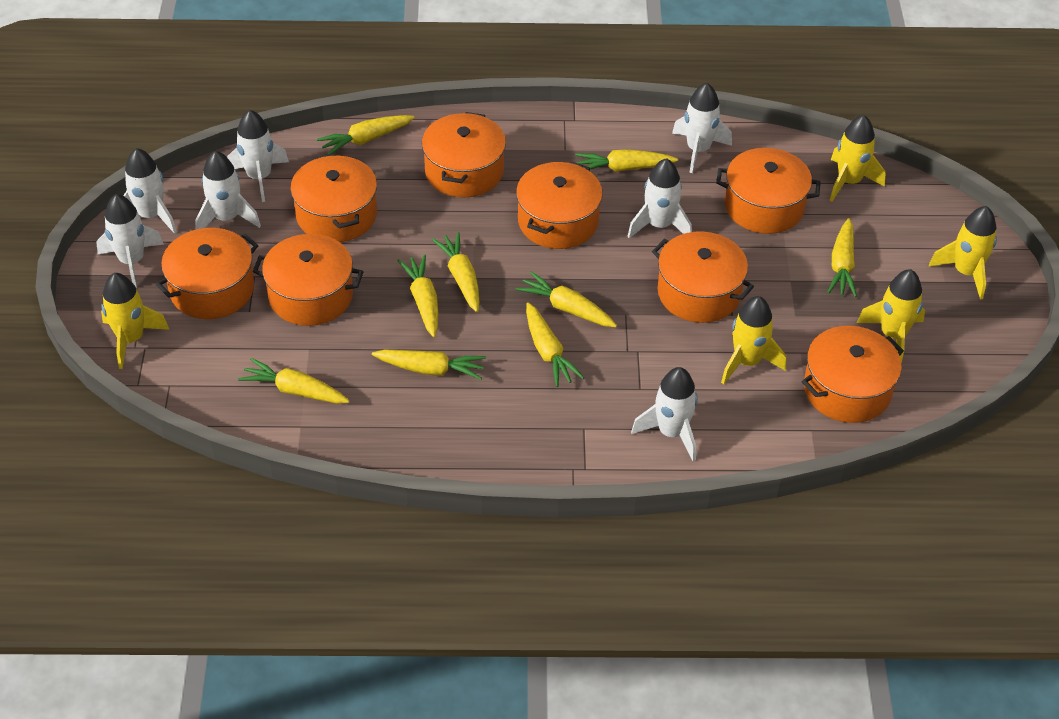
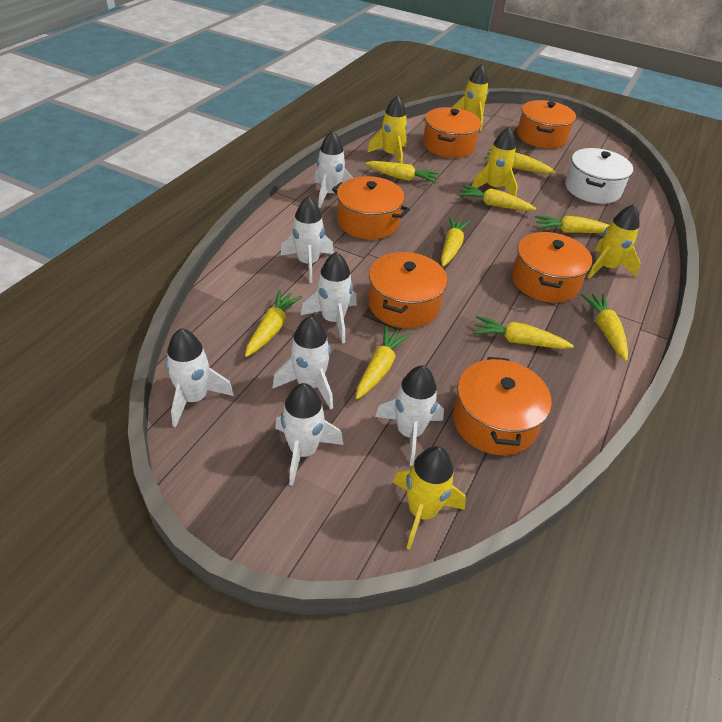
orange pot: 8 -> 6
white pot: 0 -> 1

